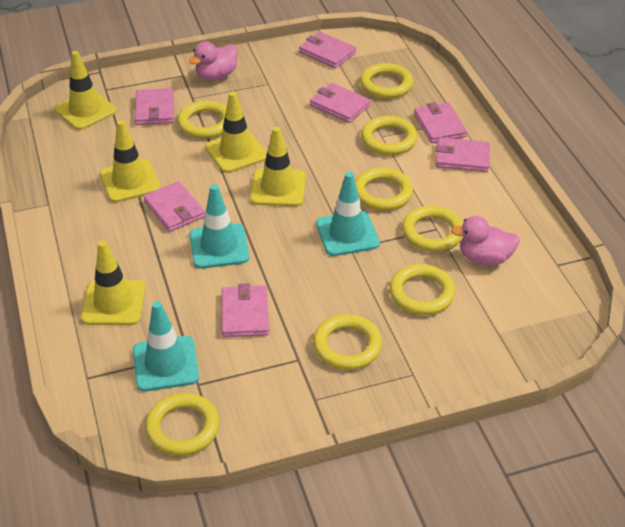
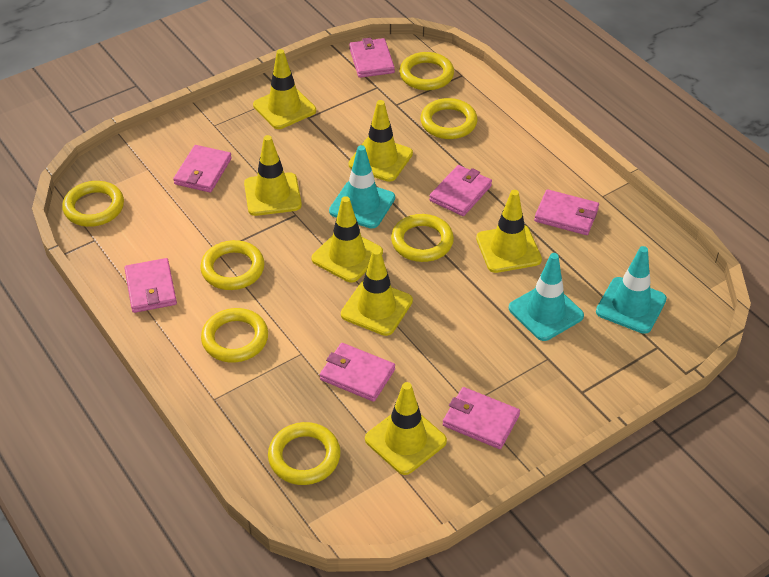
pink duck: 2 -> 0
yellow ring: 8 -> 7
yellow traffic cone: 5 -> 7

